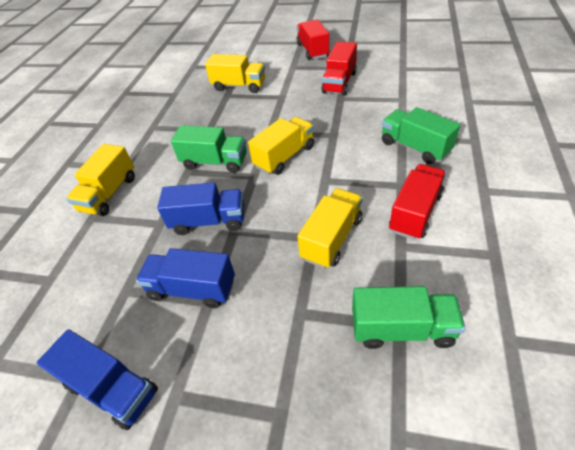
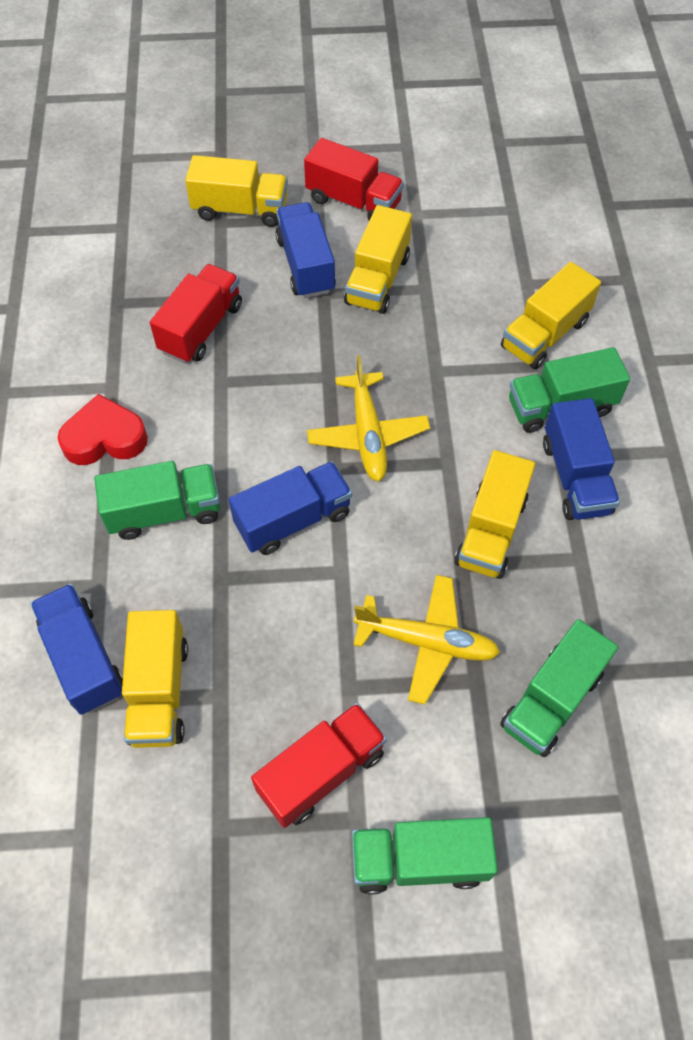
blue truck: 3 -> 4
green truck: 3 -> 4
red heart: 0 -> 1
yellow plane: 0 -> 2
yellow truck: 4 -> 5

